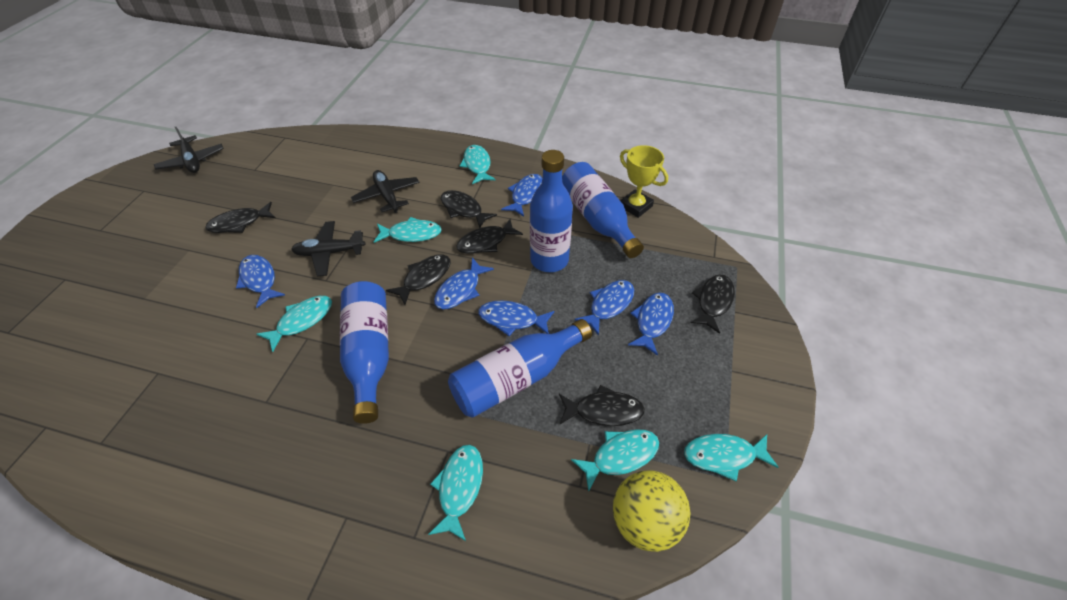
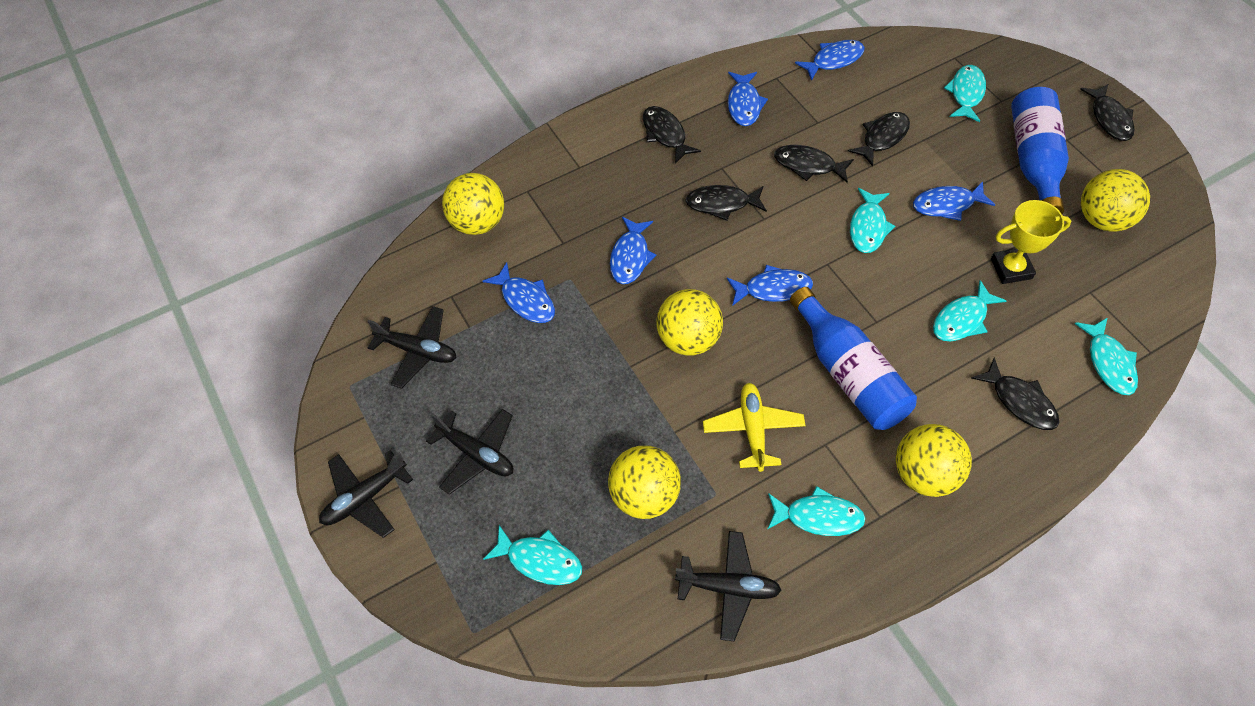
black plane: 3 -> 4
blue bottle: 4 -> 2
yellow ball: 1 -> 5
yellow plane: 0 -> 1

